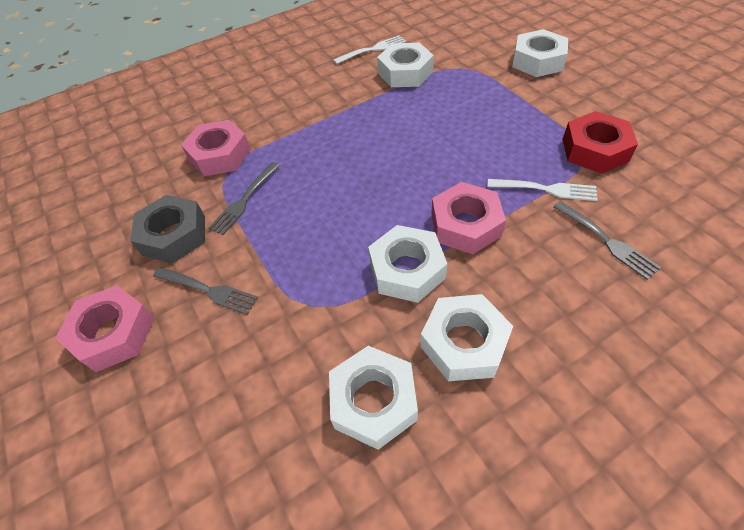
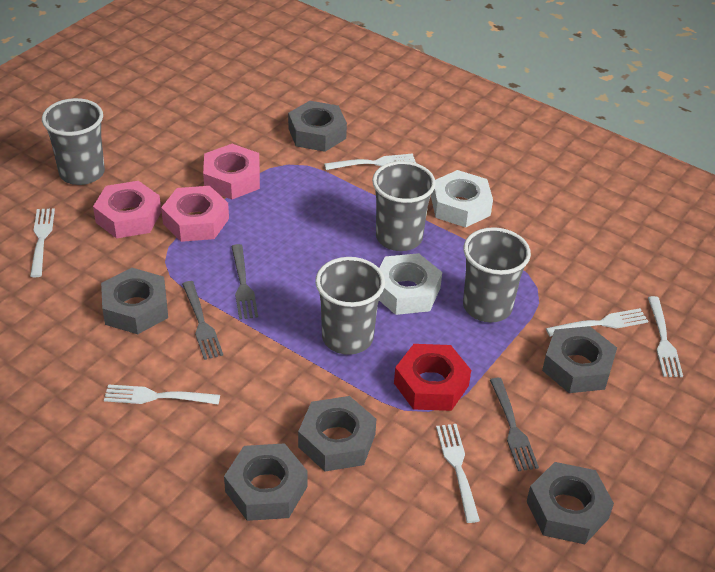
grey cup: 0 -> 4
grey nut: 1 -> 6
white fork: 2 -> 6
white nut: 5 -> 2

